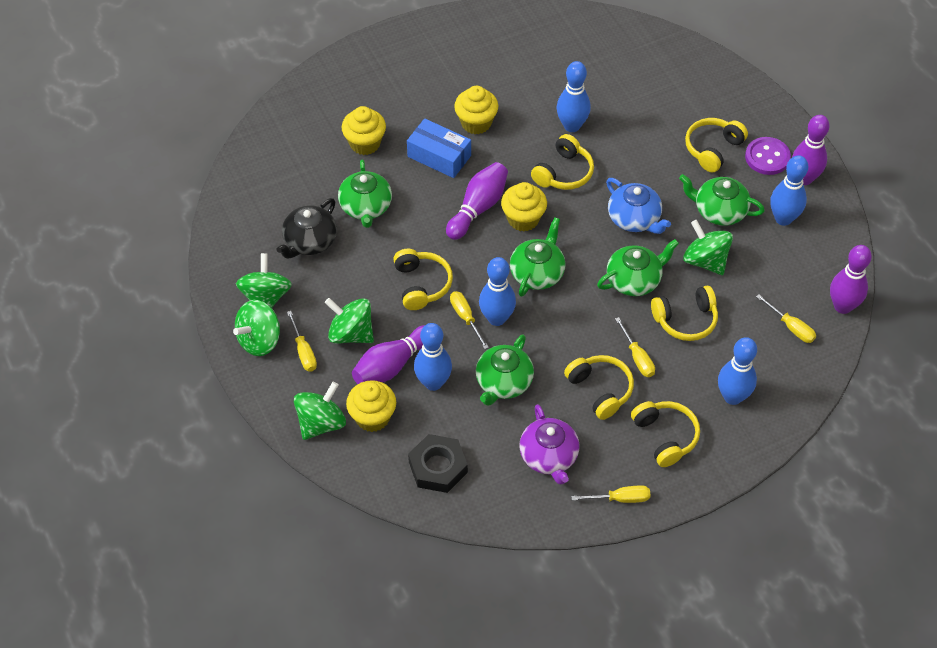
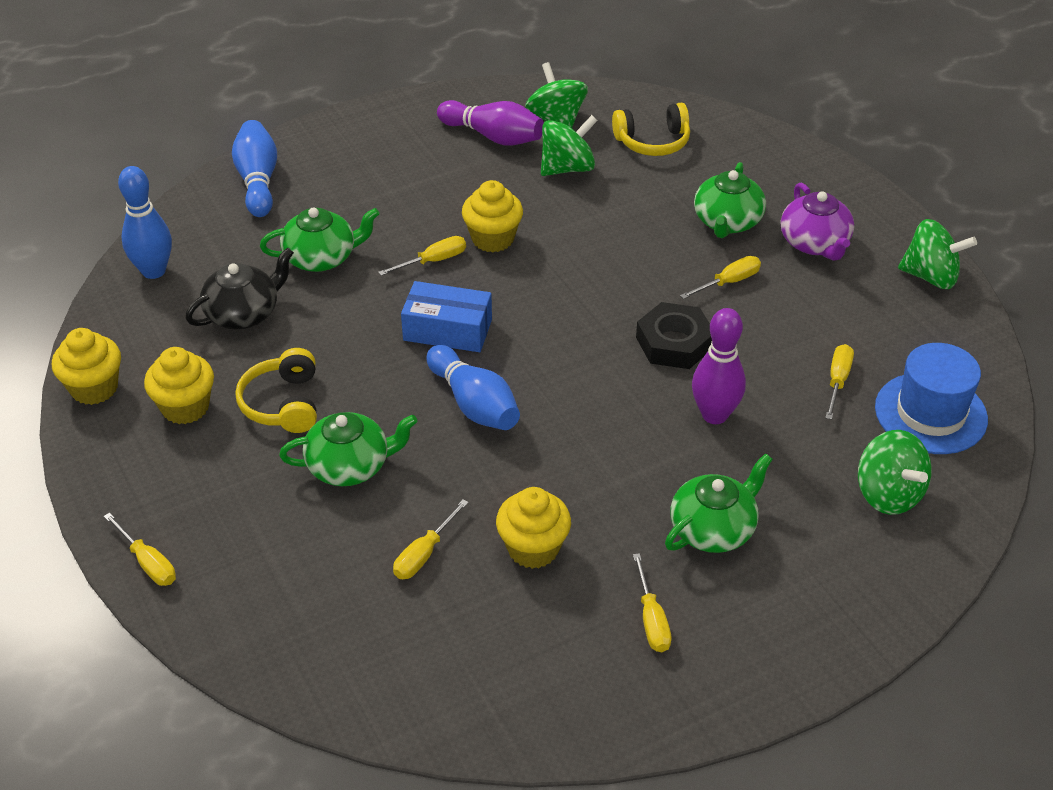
blue bowling pin: 5 -> 3
blue hat: 0 -> 1
blue teapot: 1 -> 0
green spinning top: 5 -> 4
green teapot: 5 -> 4
purple bowling pin: 4 -> 2
purple button: 1 -> 0
yellow headphones: 6 -> 2
yellow screwdriver: 5 -> 6

